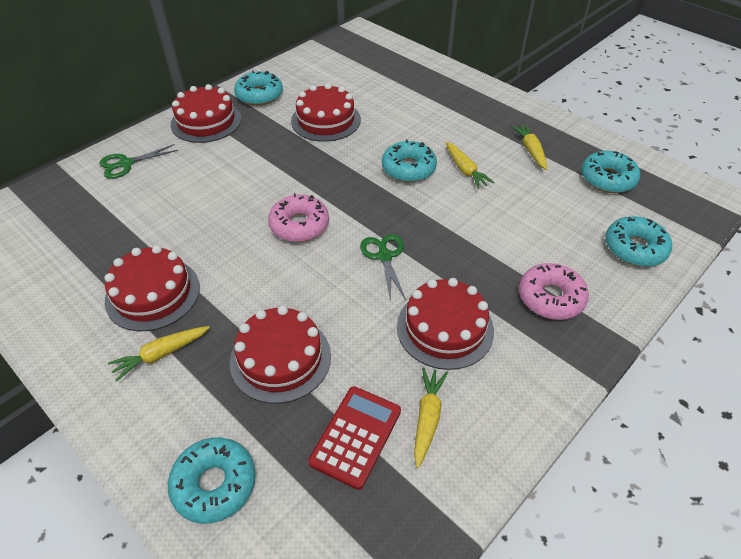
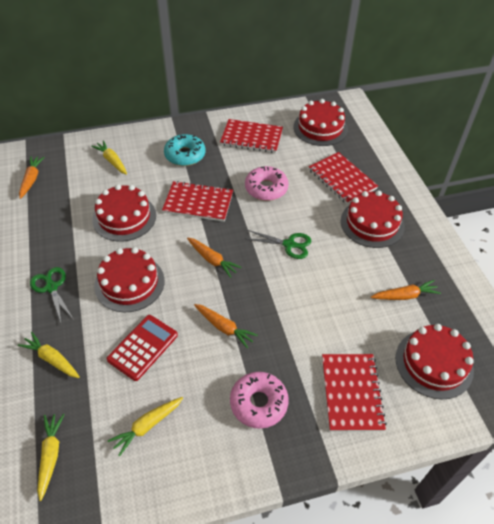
orange carrot: 0 -> 4
red notebook: 0 -> 4
turquoise donut: 5 -> 1

